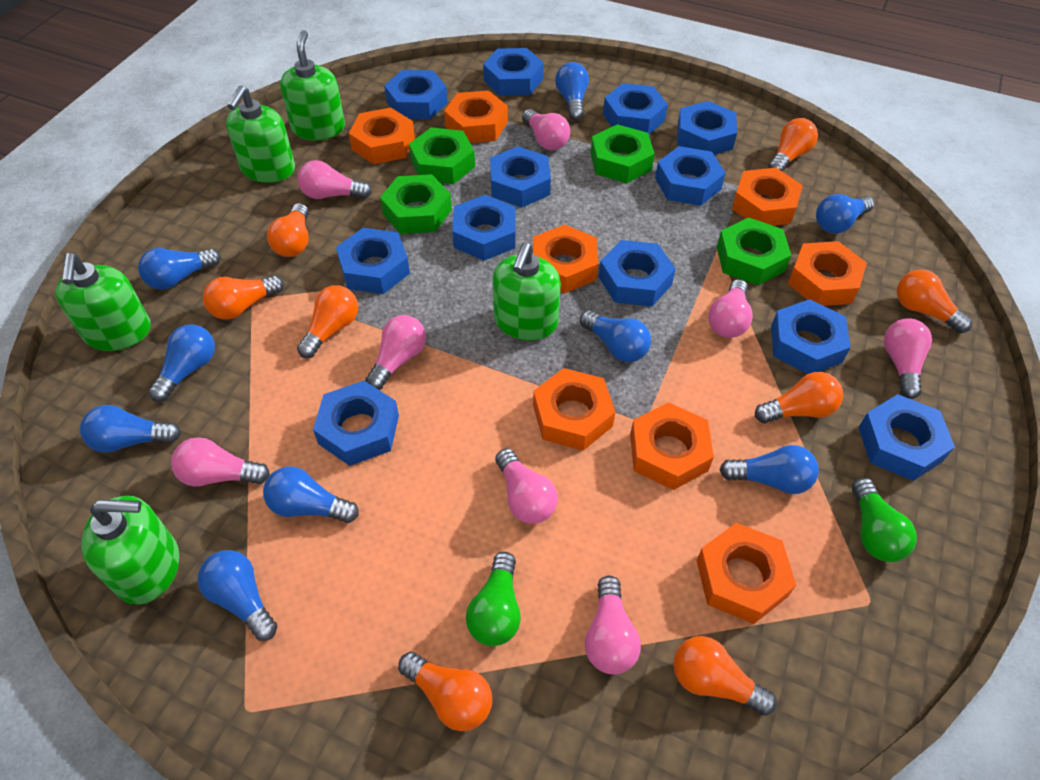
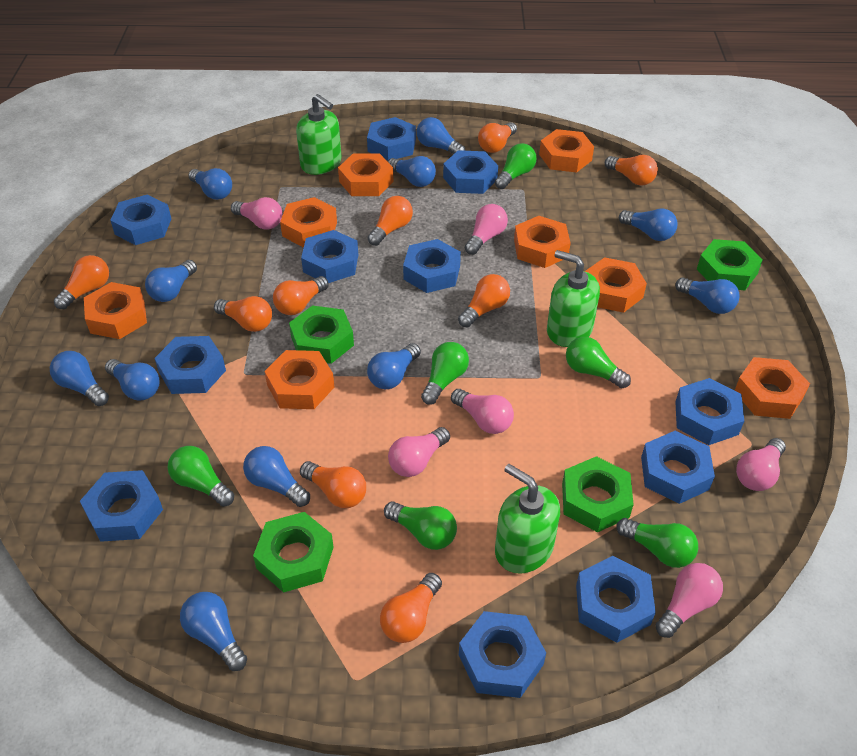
blue light bulb: 9 -> 11
blue nut: 12 -> 11
green light bulb: 2 -> 6
green soap dispenser: 5 -> 3
orange light bulb: 8 -> 9
pink light bulb: 8 -> 6

